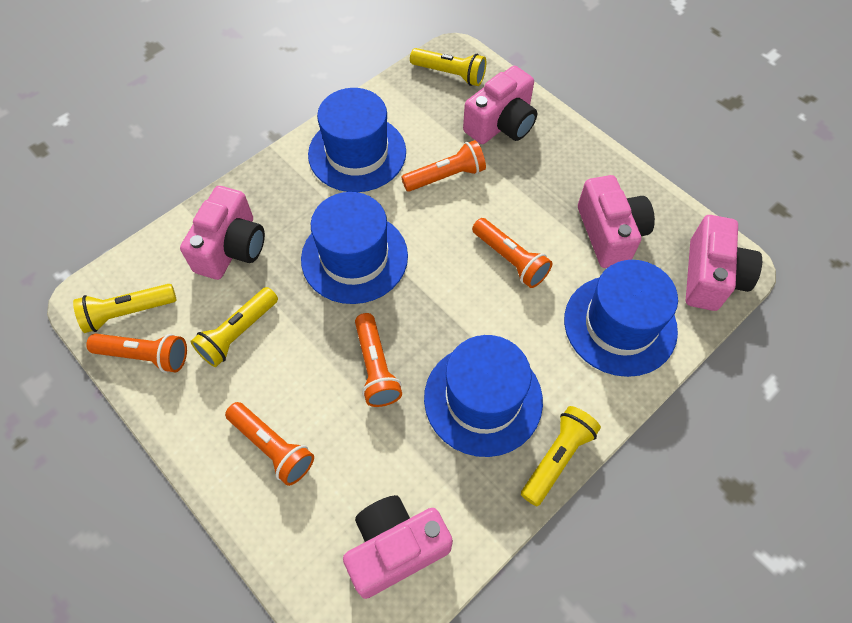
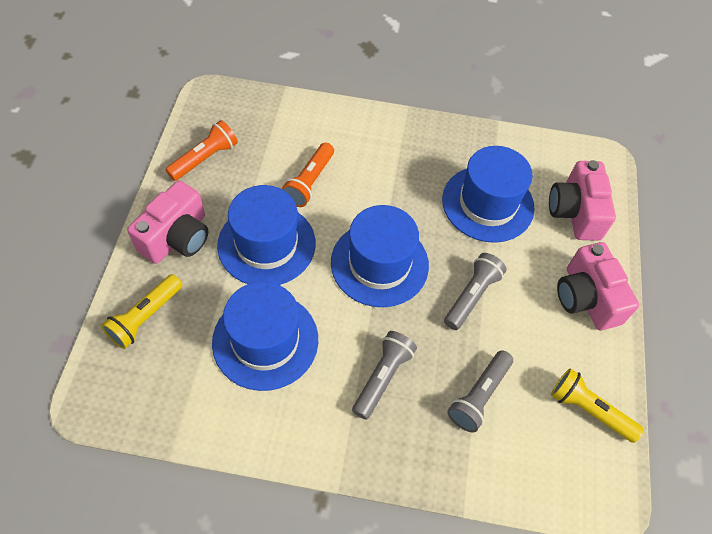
grey flashlight: 0 -> 3
orange flashlight: 5 -> 2
pink camera: 5 -> 3
yellow flashlight: 4 -> 2

